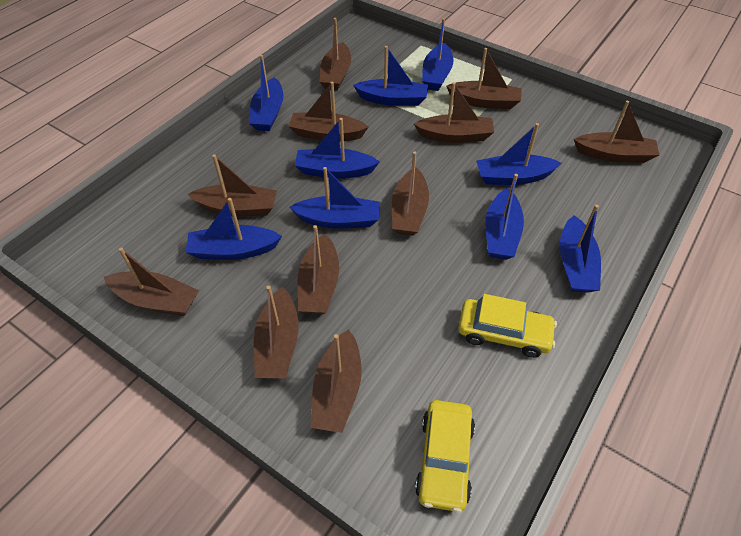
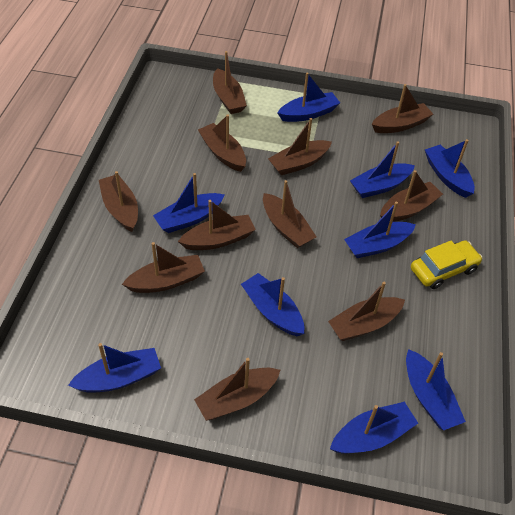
yellow car: 2 -> 1

